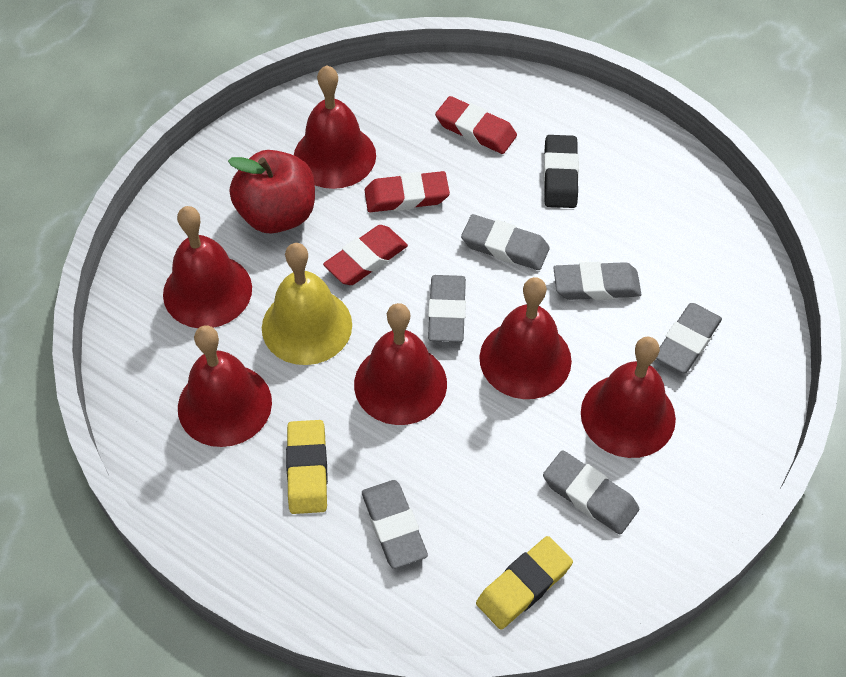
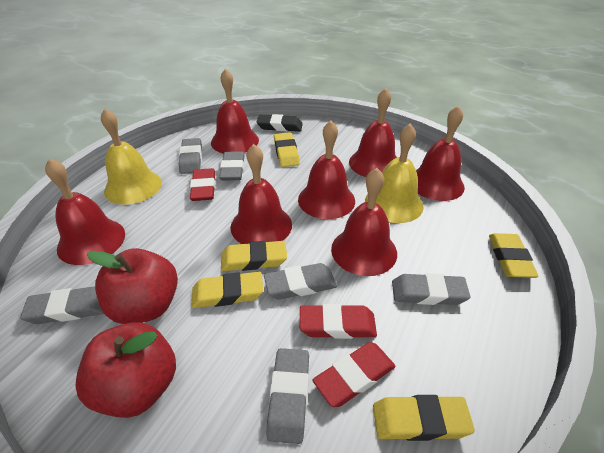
red apple: 1 -> 2
red bell: 6 -> 7
yellow bell: 1 -> 2
yellow eraser: 2 -> 5

